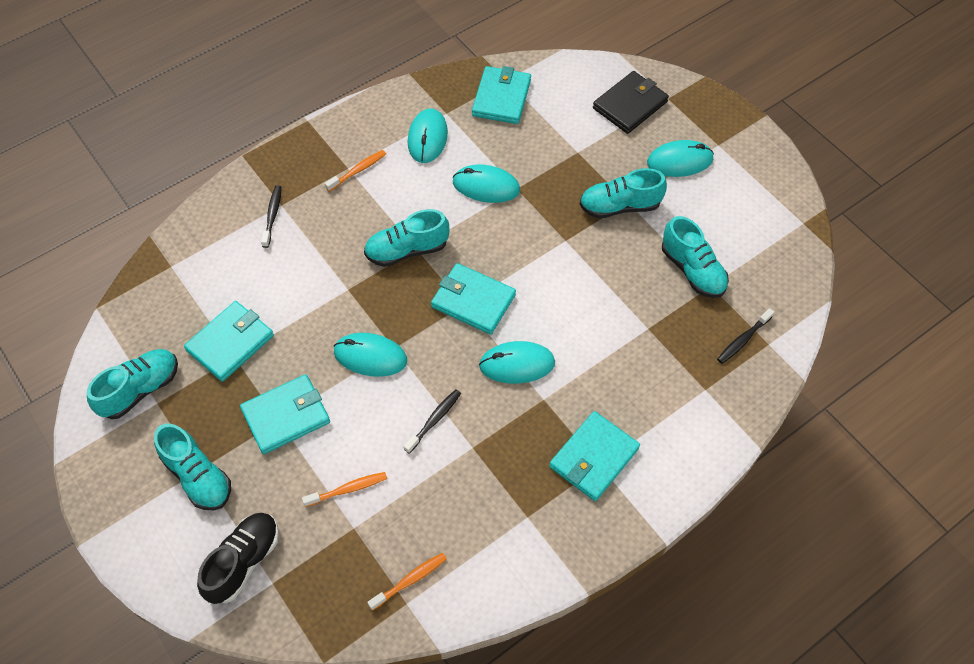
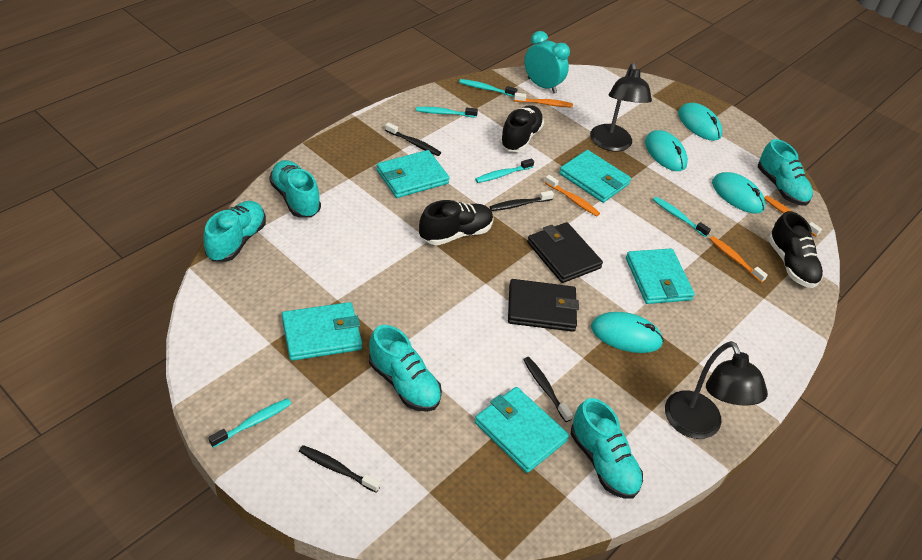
black lamp: 0 -> 2
black shoe: 1 -> 3
black toothbrush: 3 -> 4
black wallet: 1 -> 2
orange toothbrush: 3 -> 4
turquoise clock: 0 -> 1
turquoise mouse: 5 -> 4
turquoise toothbrush: 0 -> 5

